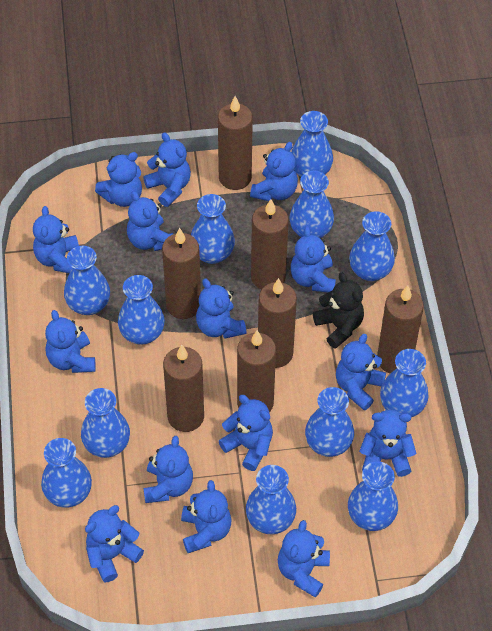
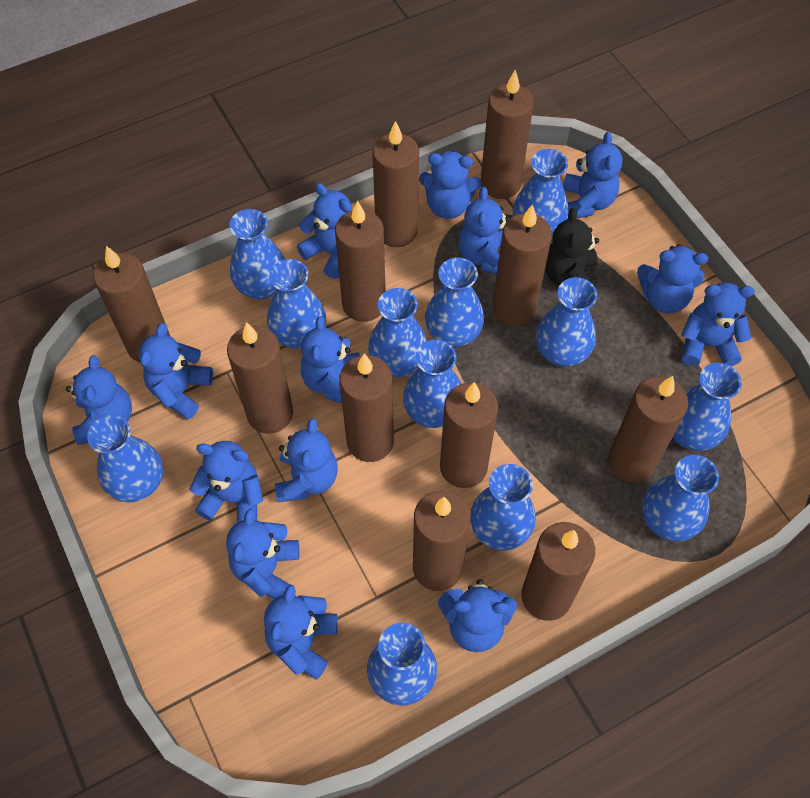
blue teddy bear: 15 -> 14
brown candle: 7 -> 11

